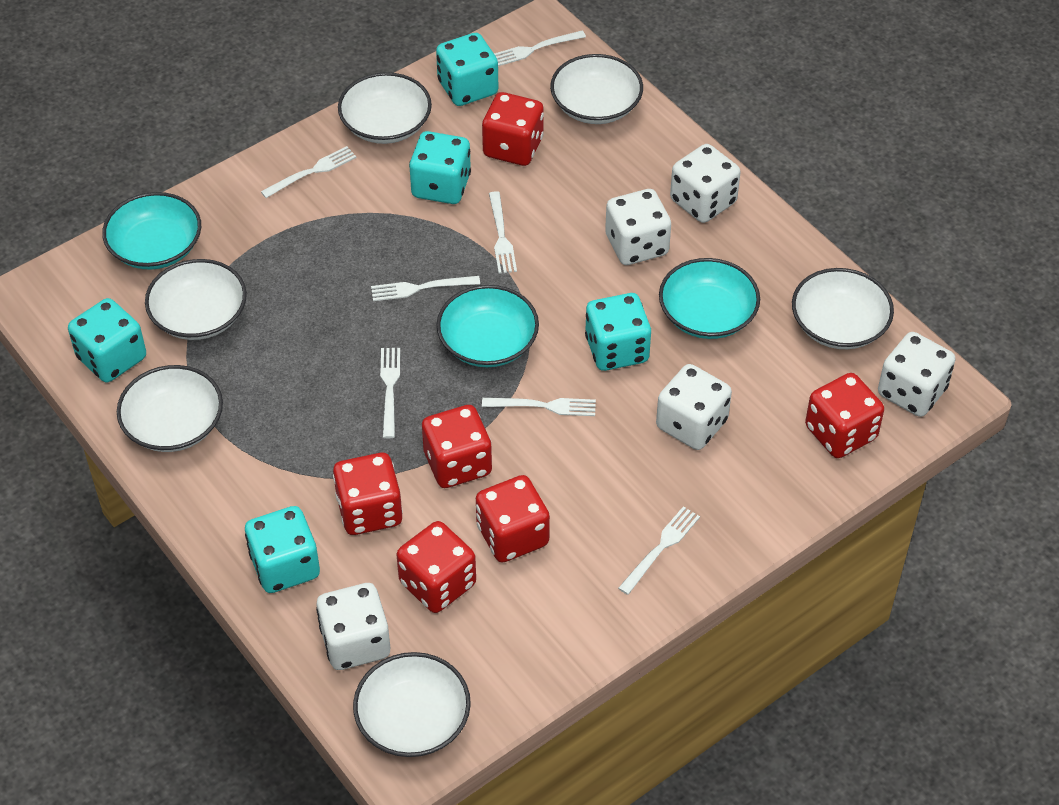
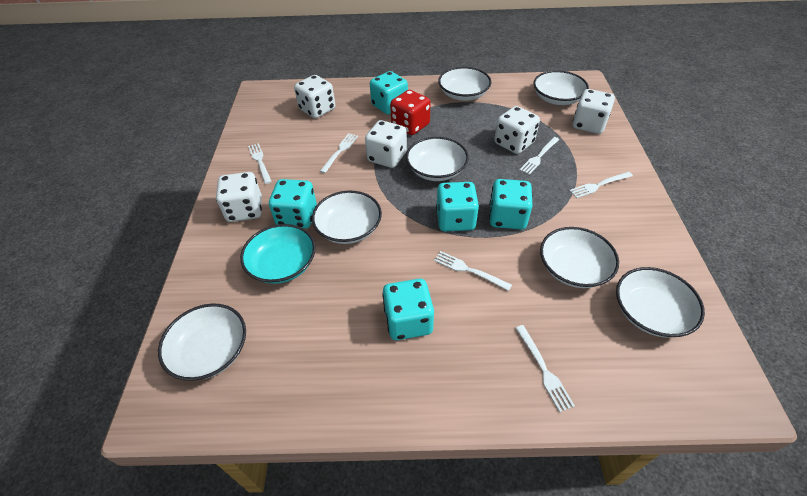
red dice: 6 -> 1
turquoise bowl: 3 -> 1
white bowl: 6 -> 7
white fork: 7 -> 6

